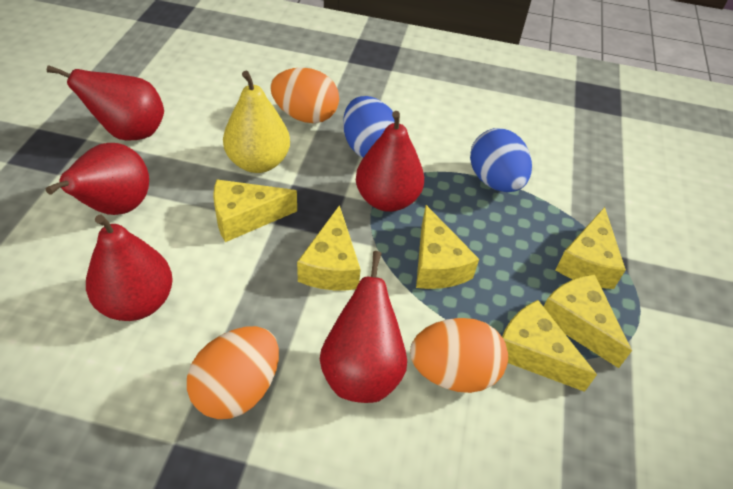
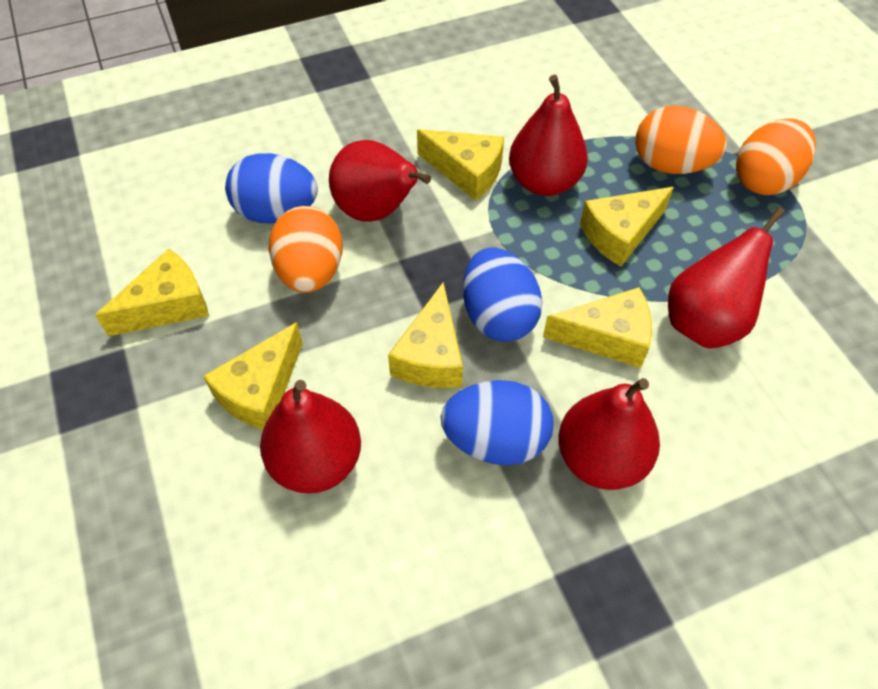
blue egg: 2 -> 3
yellow pear: 1 -> 0

